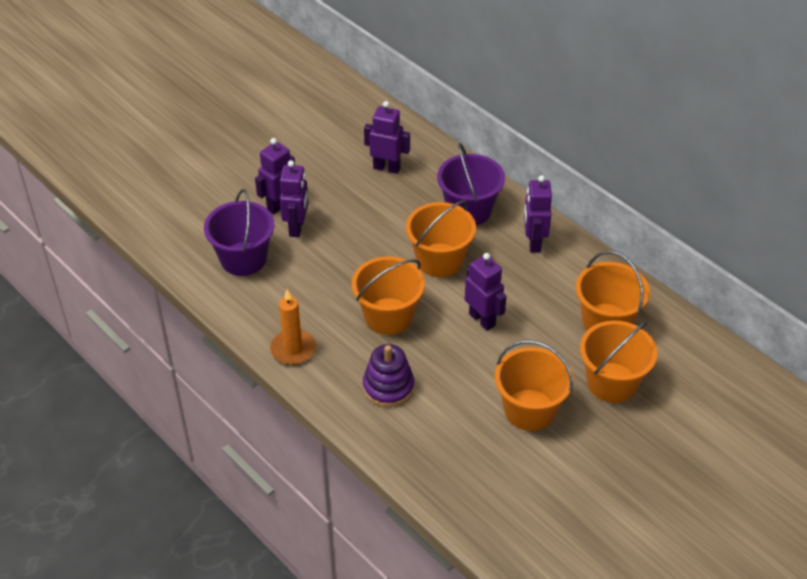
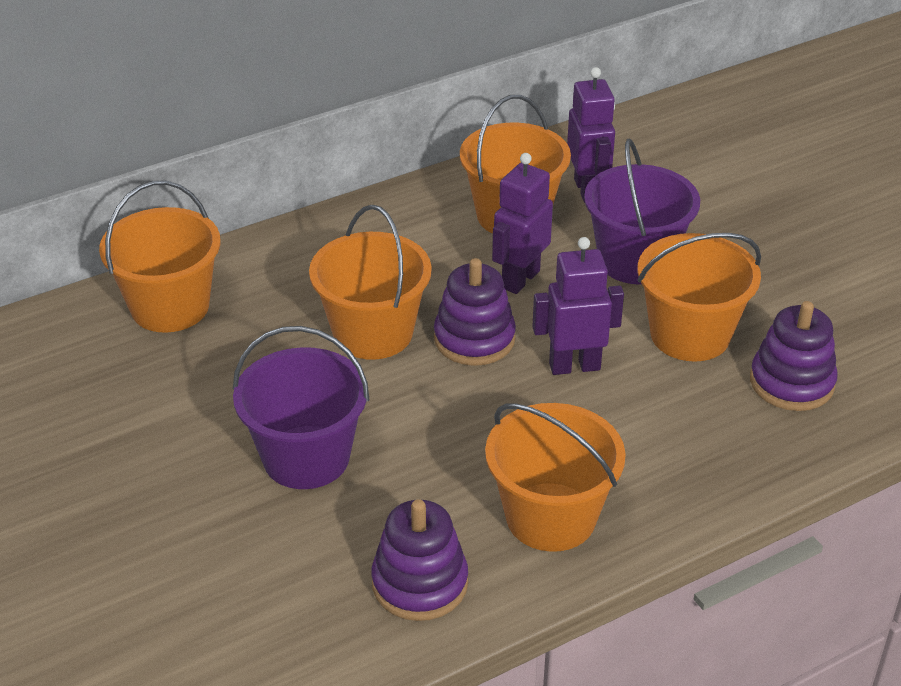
orange candle: 1 -> 0
purple robot: 5 -> 3
purple stacking toy: 1 -> 3

